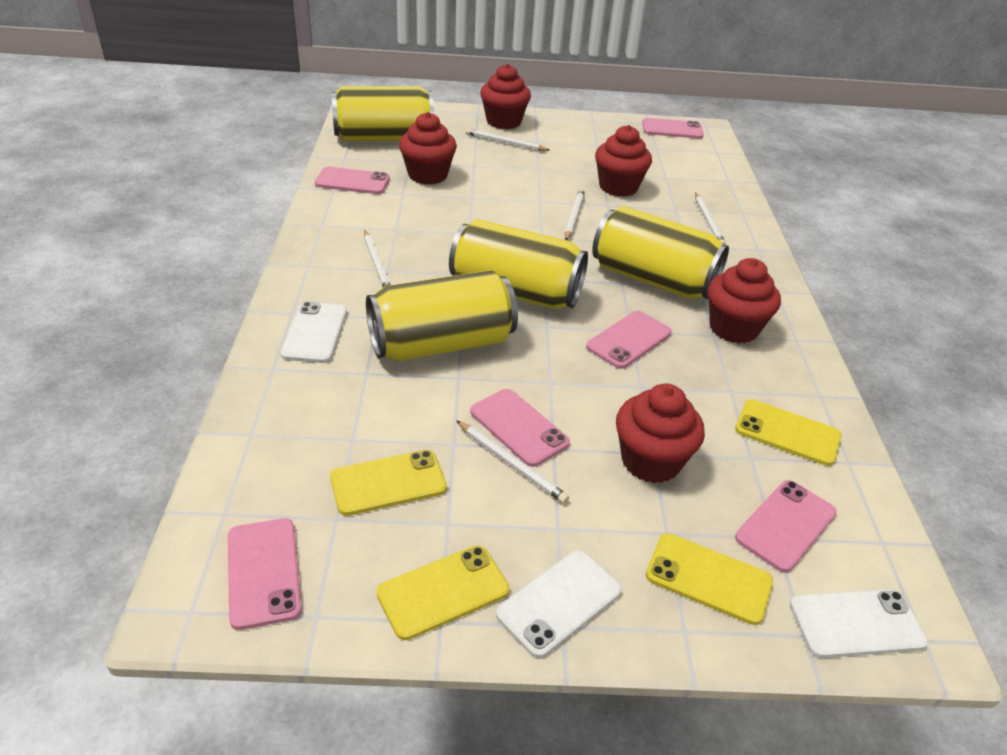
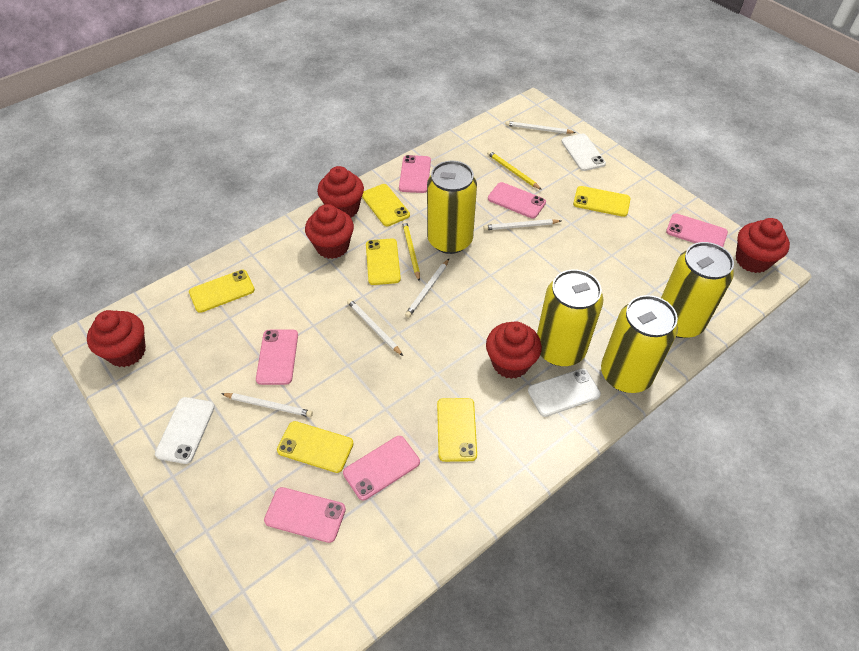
yellow pencil: 0 -> 2
yellow phone: 4 -> 6

